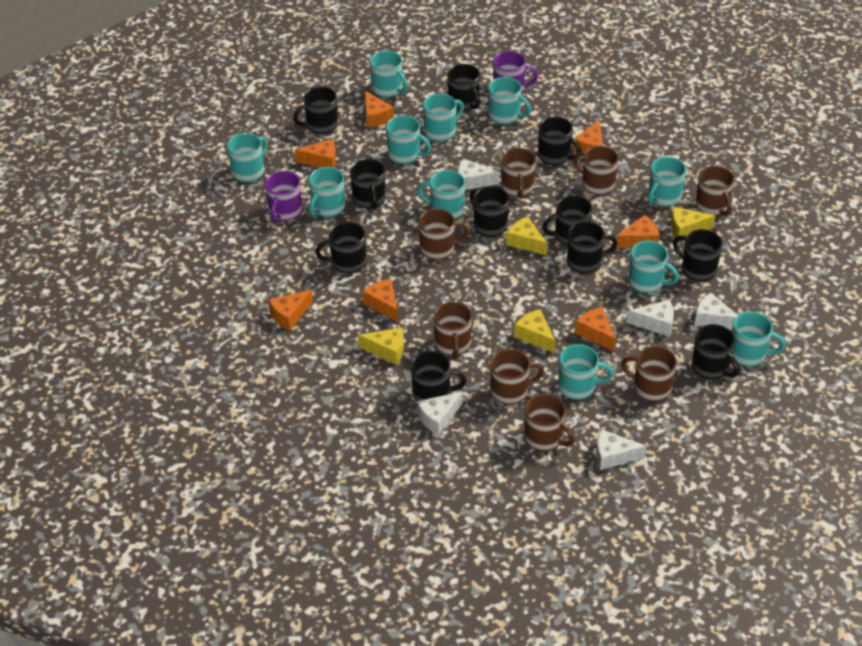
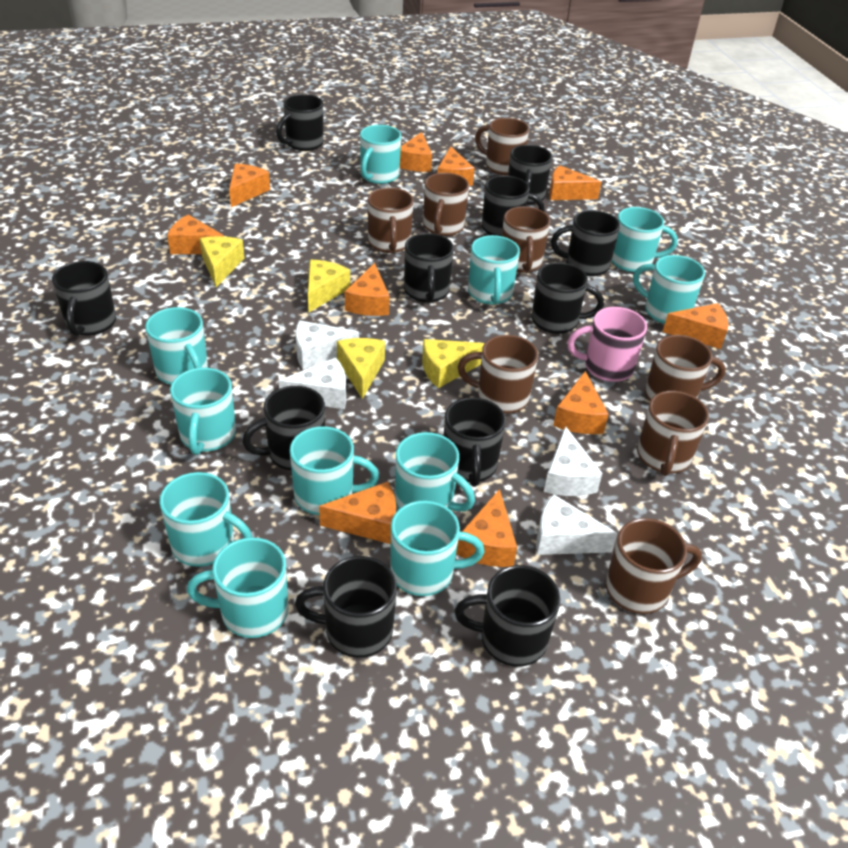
orange cheese: 7 -> 10
pink mug: 0 -> 1
purple mug: 2 -> 0
white cheese: 5 -> 4

